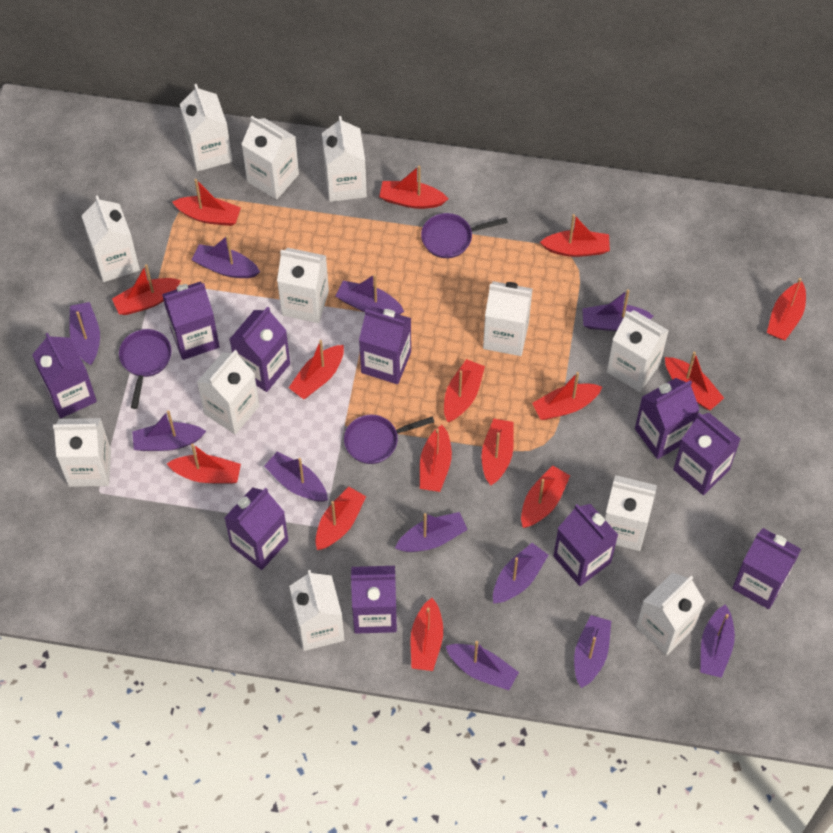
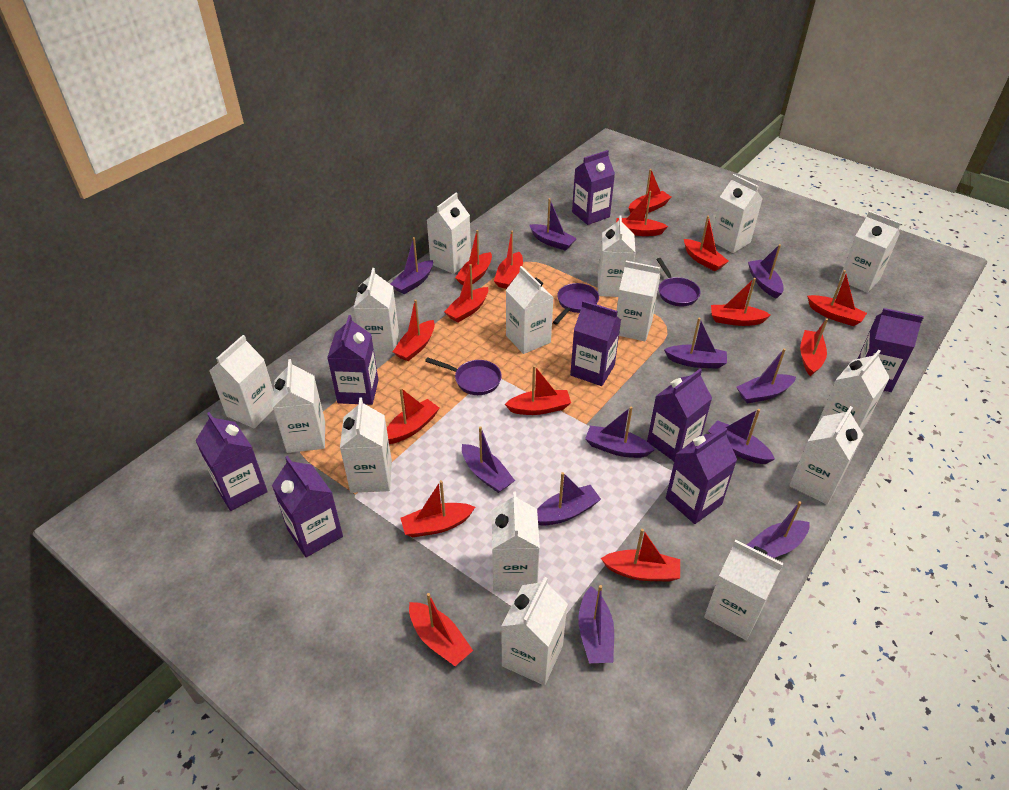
purple carton: 10 -> 8
white carton: 12 -> 15

